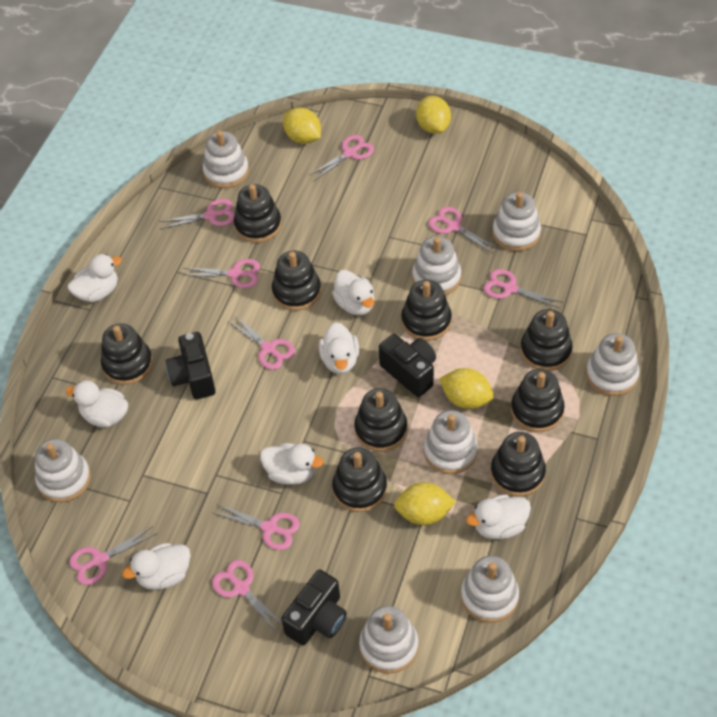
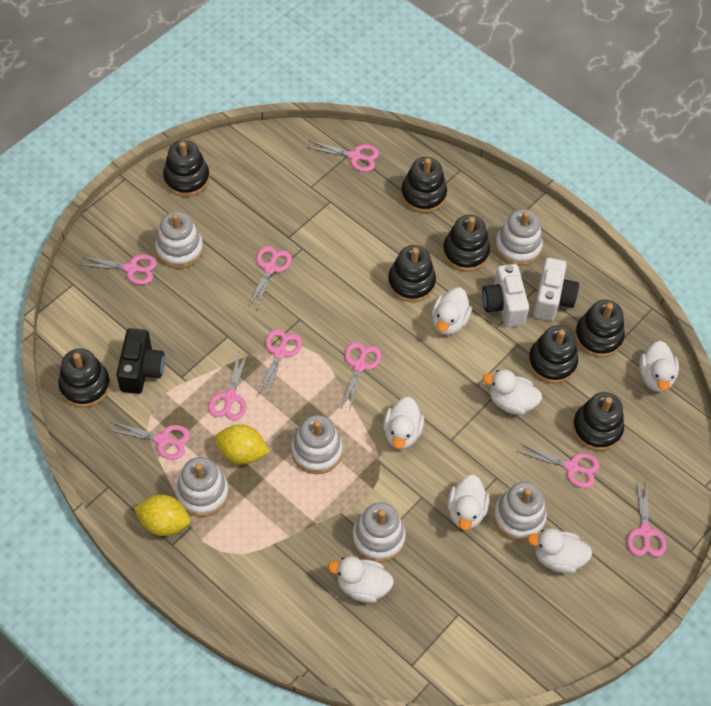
black camera: 3 -> 1
black stacking toy: 9 -> 8
white camera: 0 -> 2
white stacking toy: 8 -> 6
yellow lemon: 4 -> 2

